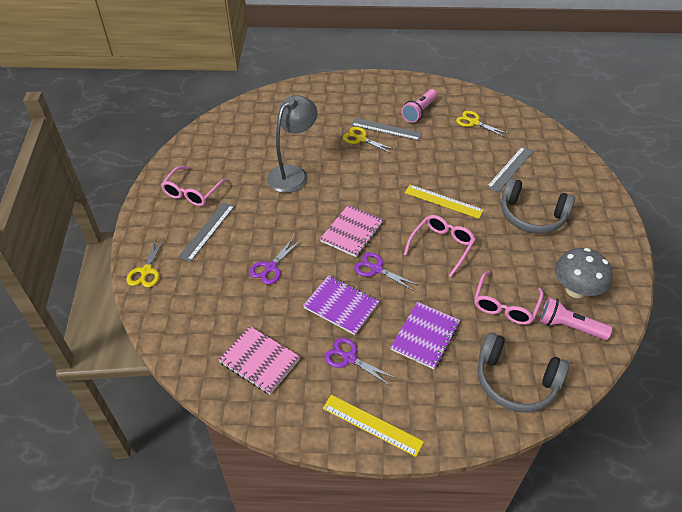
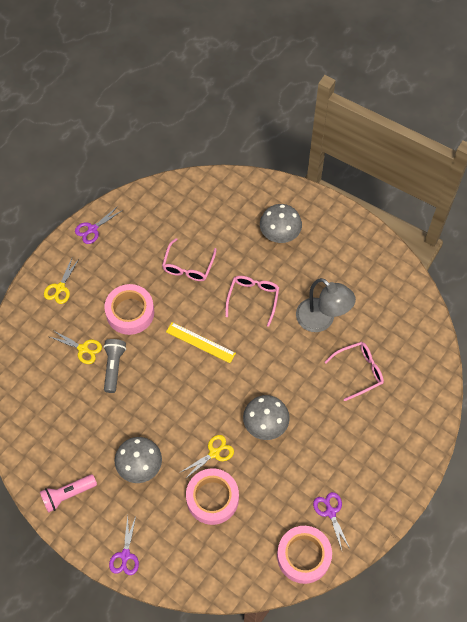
grey flashlight: 0 -> 1
grey headphones: 2 -> 0
grey mushroom: 1 -> 3
grey ruler: 3 -> 0
pink flashlight: 2 -> 1
pink notebook: 2 -> 0
pink tape: 0 -> 3
purple notebook: 2 -> 0
yellow ruler: 2 -> 1

